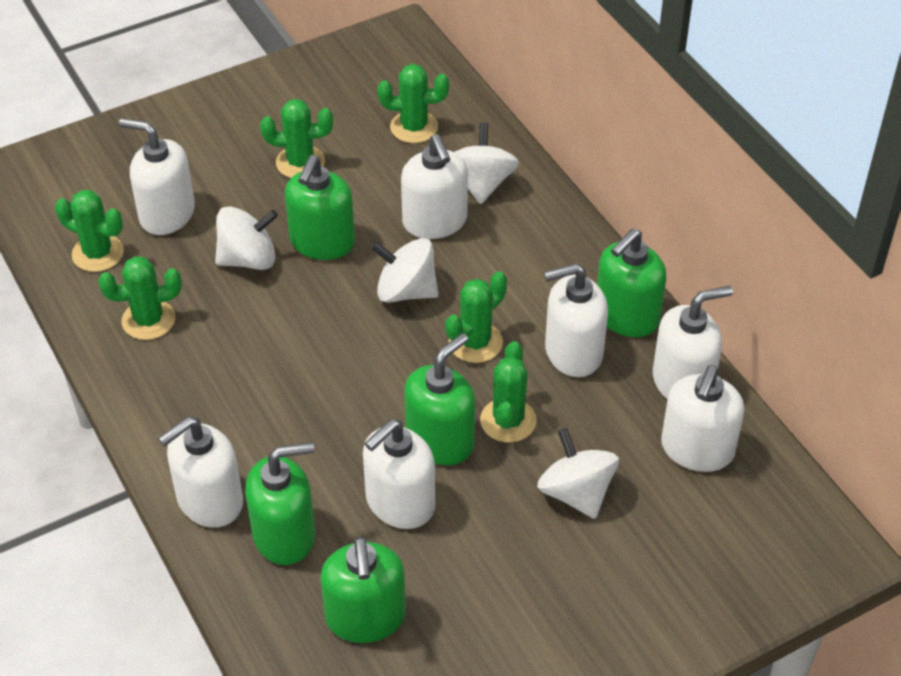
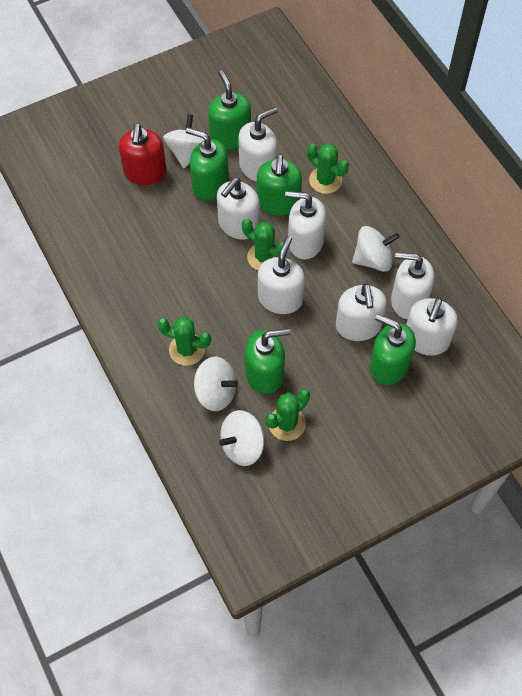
green cactus: 6 -> 4
red soap dispenser: 0 -> 1

